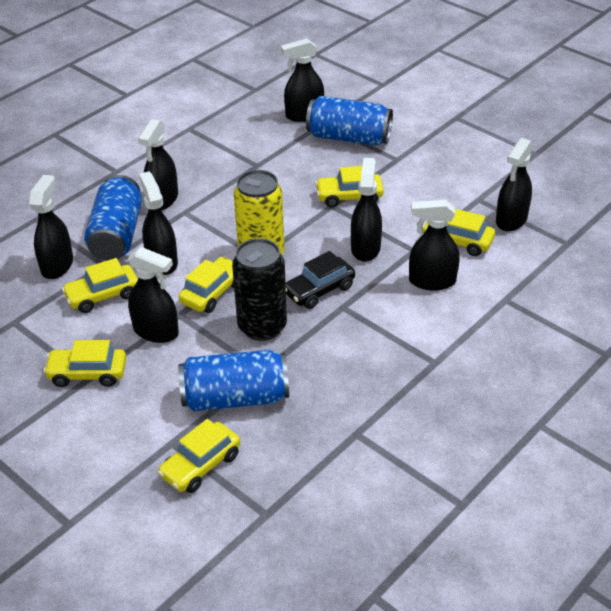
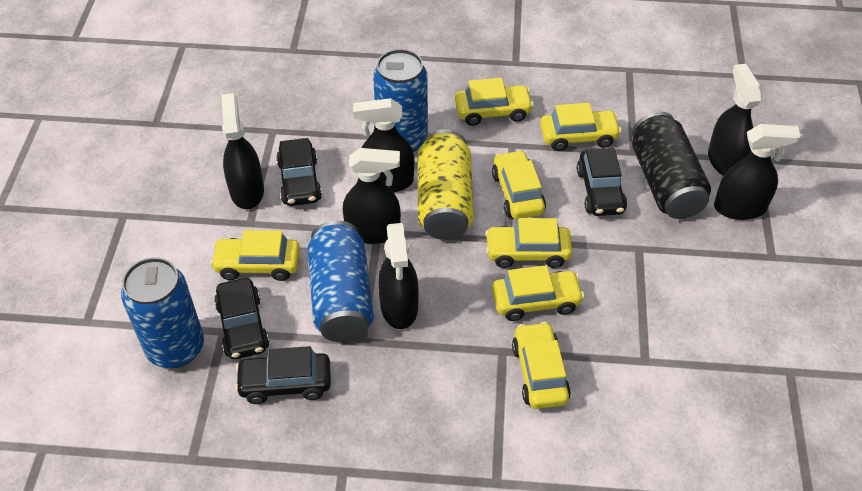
black car: 1 -> 4
black spray bottle: 8 -> 6
yellow car: 6 -> 7

